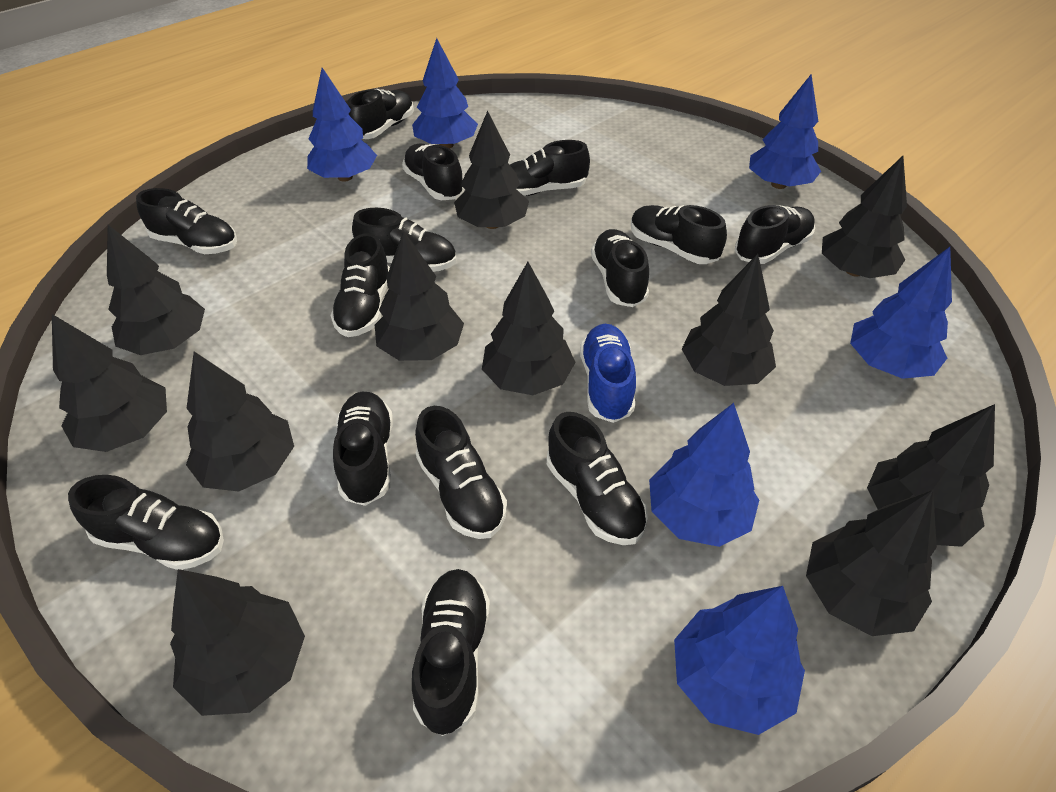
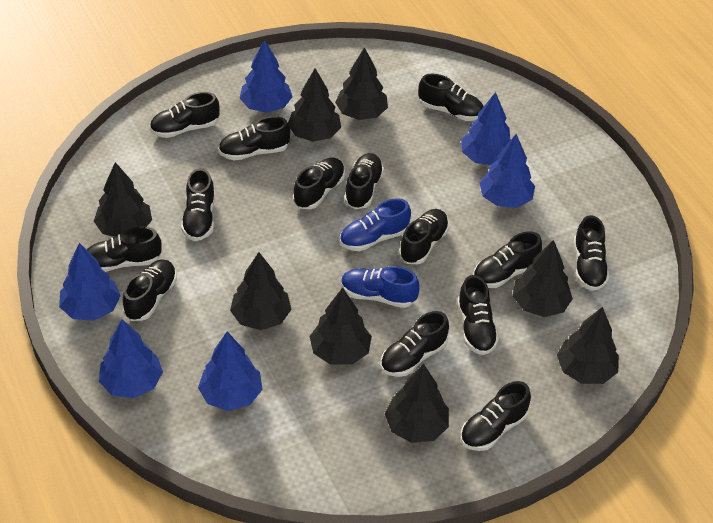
black tree: 11 -> 8
blue shoe: 1 -> 2

